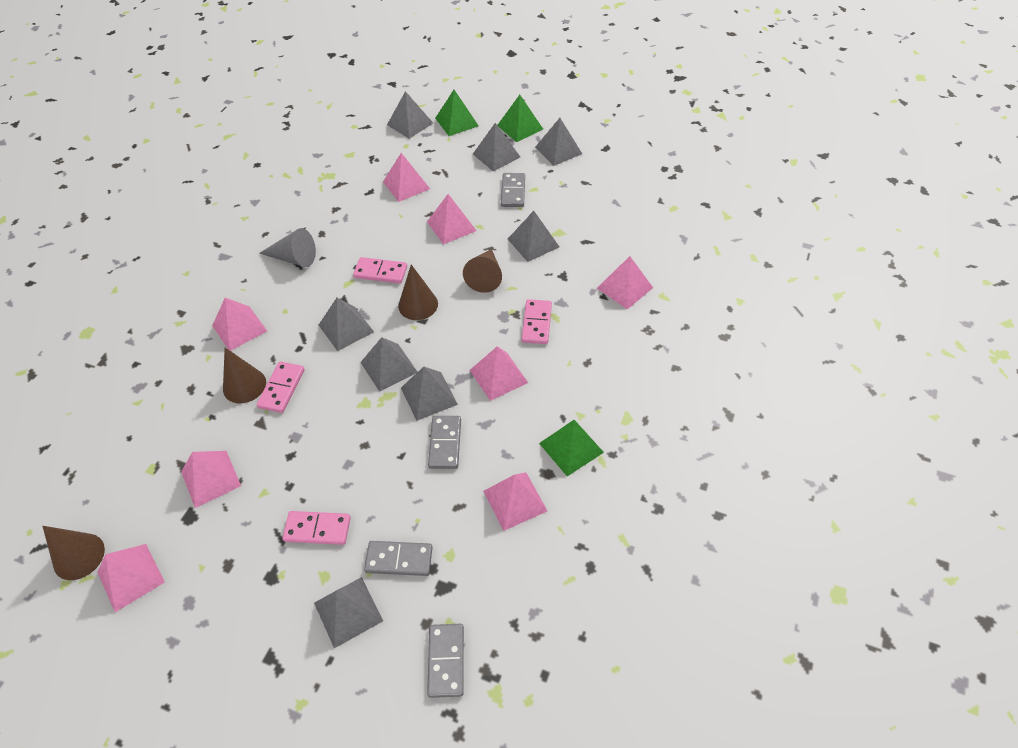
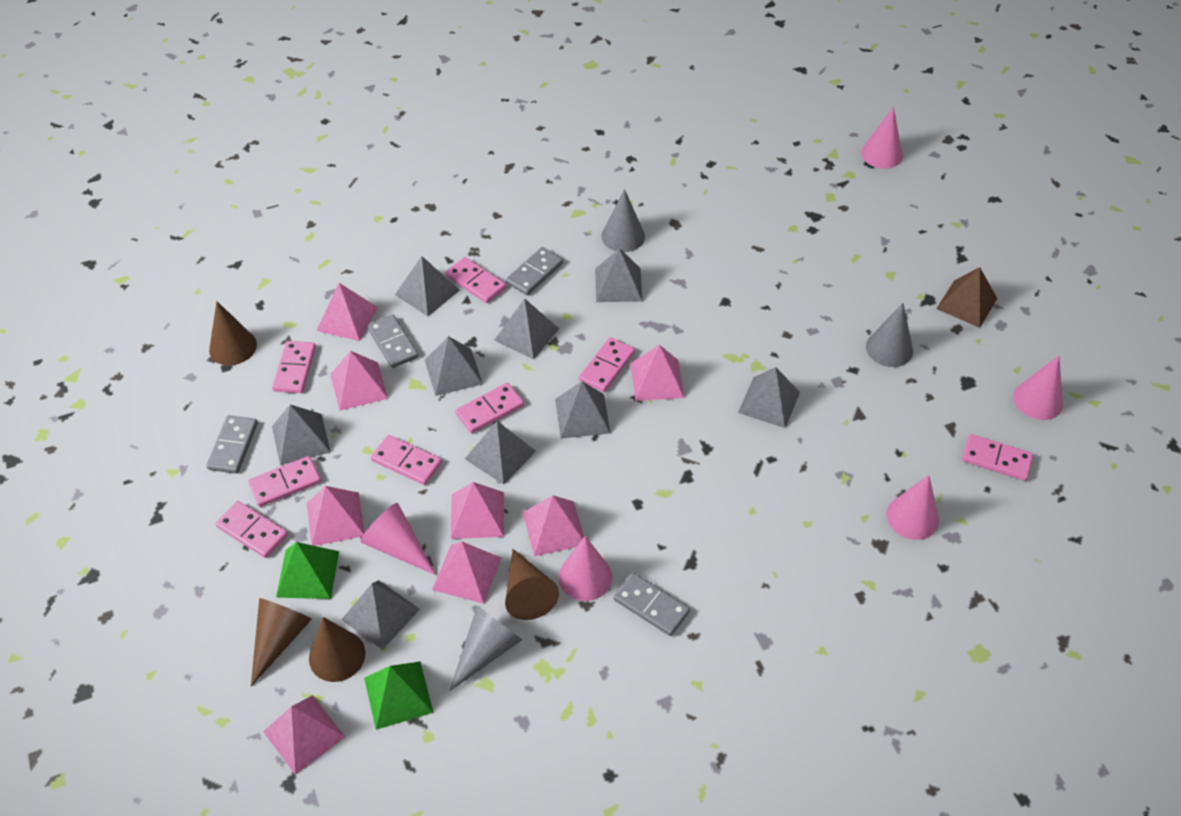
brown pyramid: 0 -> 1
green pyramid: 3 -> 2
grey cone: 1 -> 3
grey pyramid: 8 -> 9
pink cone: 0 -> 5
pink domino: 4 -> 8

